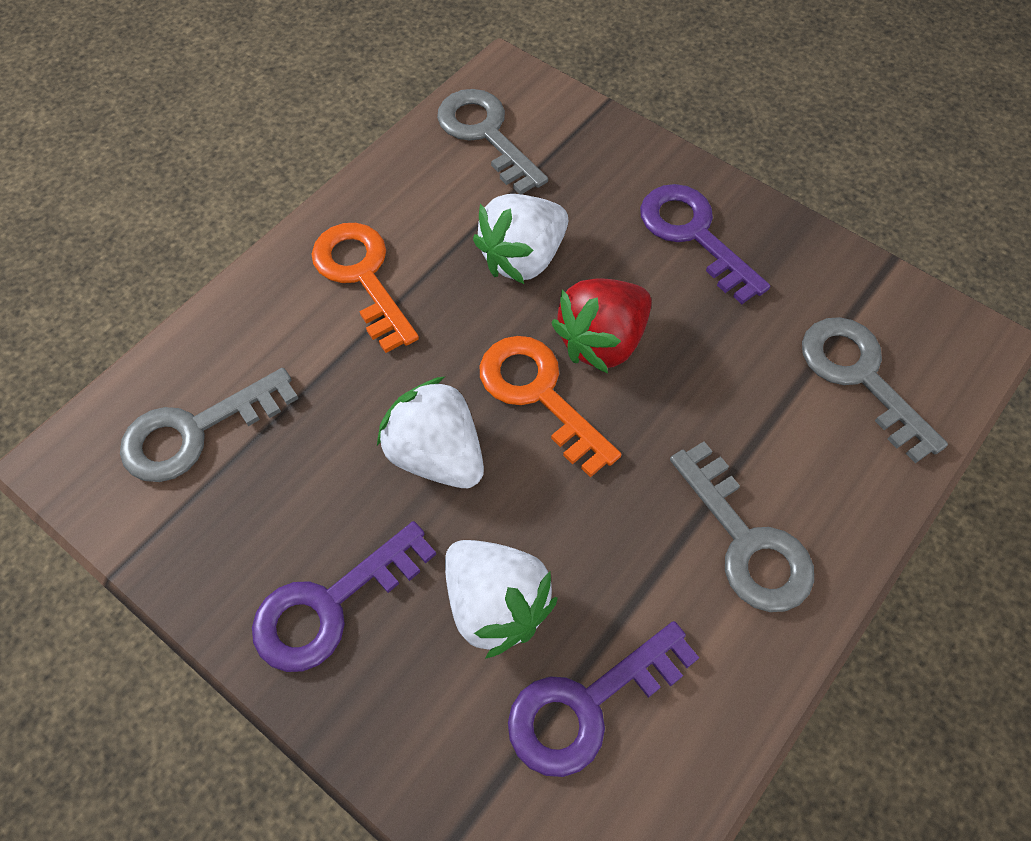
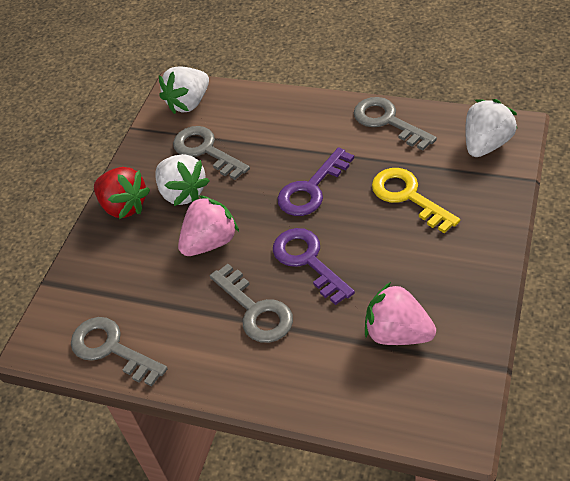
orange key: 2 -> 0
pink strawberry: 0 -> 2
purple key: 3 -> 2
yellow key: 0 -> 1

